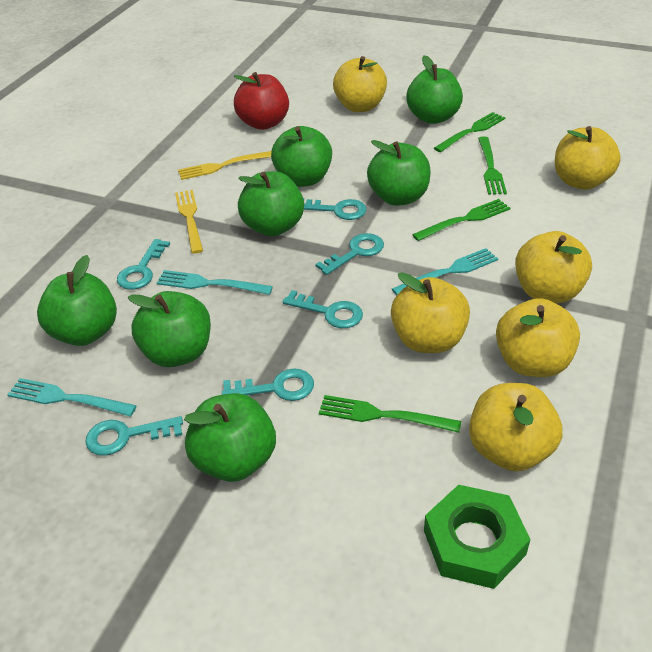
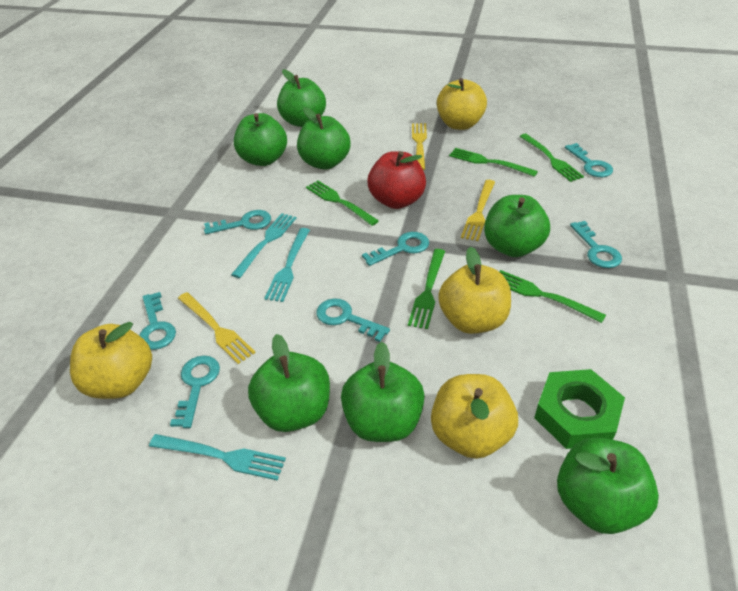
green fork: 4 -> 5
turquoise key: 6 -> 7
yellow apple: 6 -> 4
yellow fork: 2 -> 3

